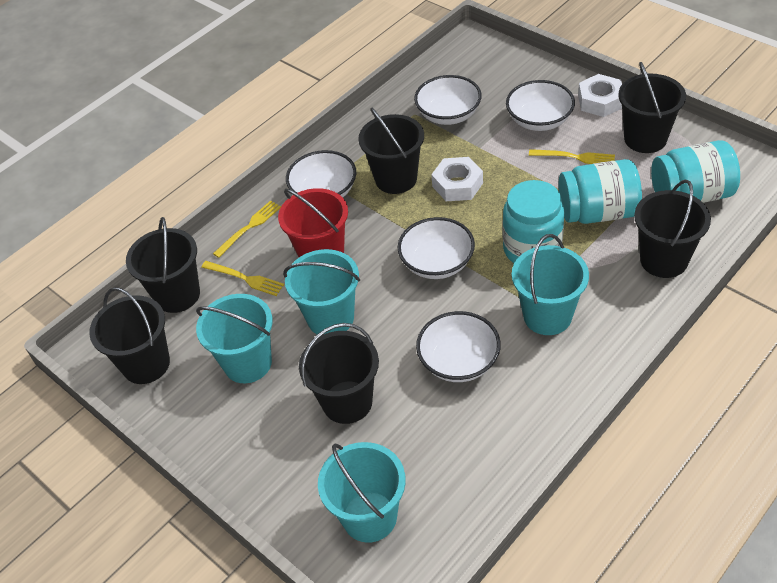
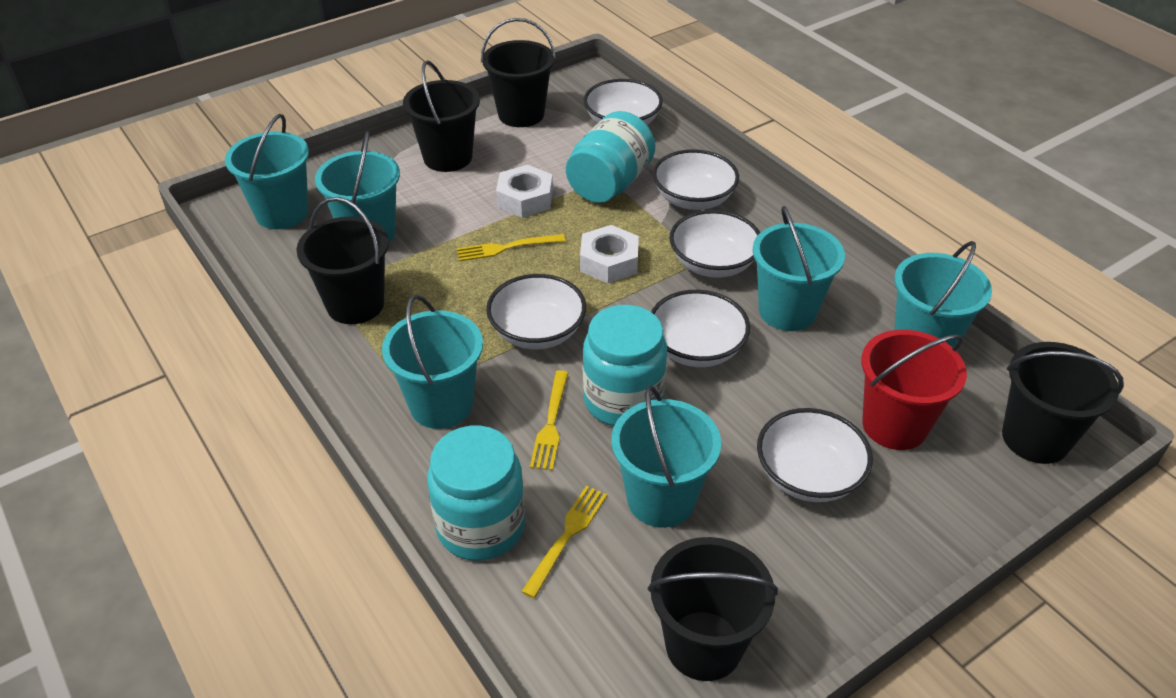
black bucket: 6 -> 5
turquoise bucket: 4 -> 6
white bowl: 5 -> 6

